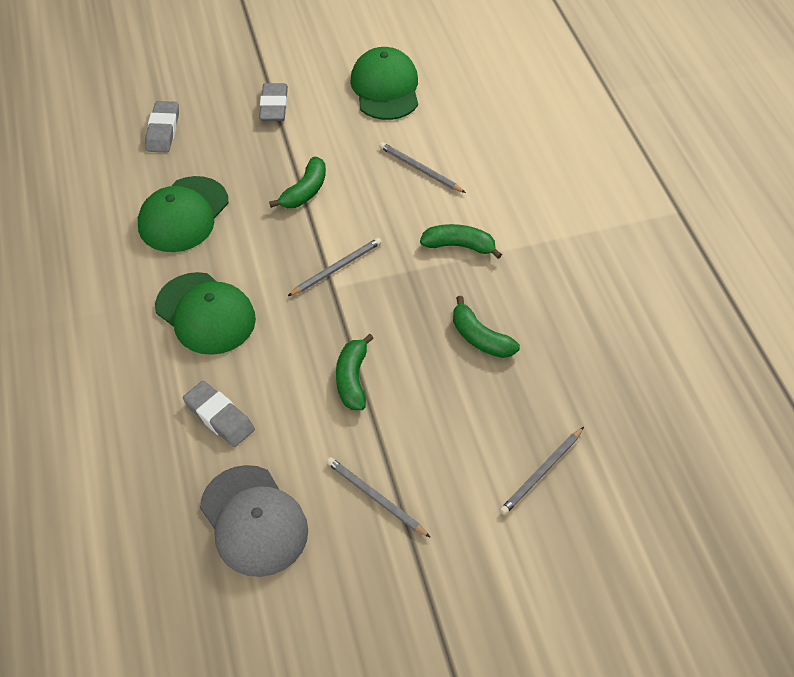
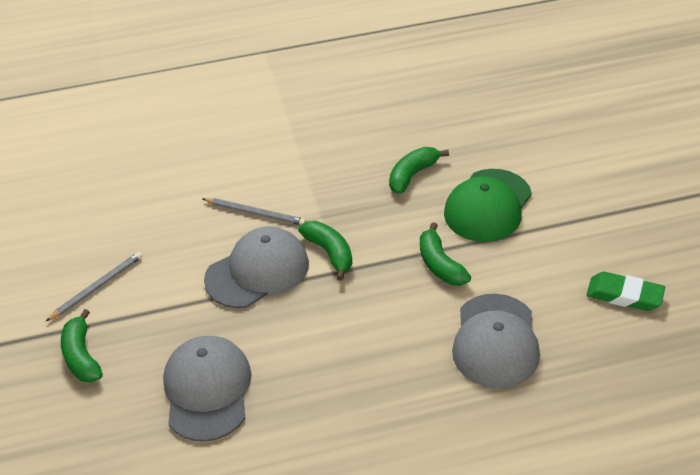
green cap: 3 -> 1
green eraser: 0 -> 1
grey cap: 1 -> 3
grey eraser: 3 -> 0
grey pencil: 4 -> 2

